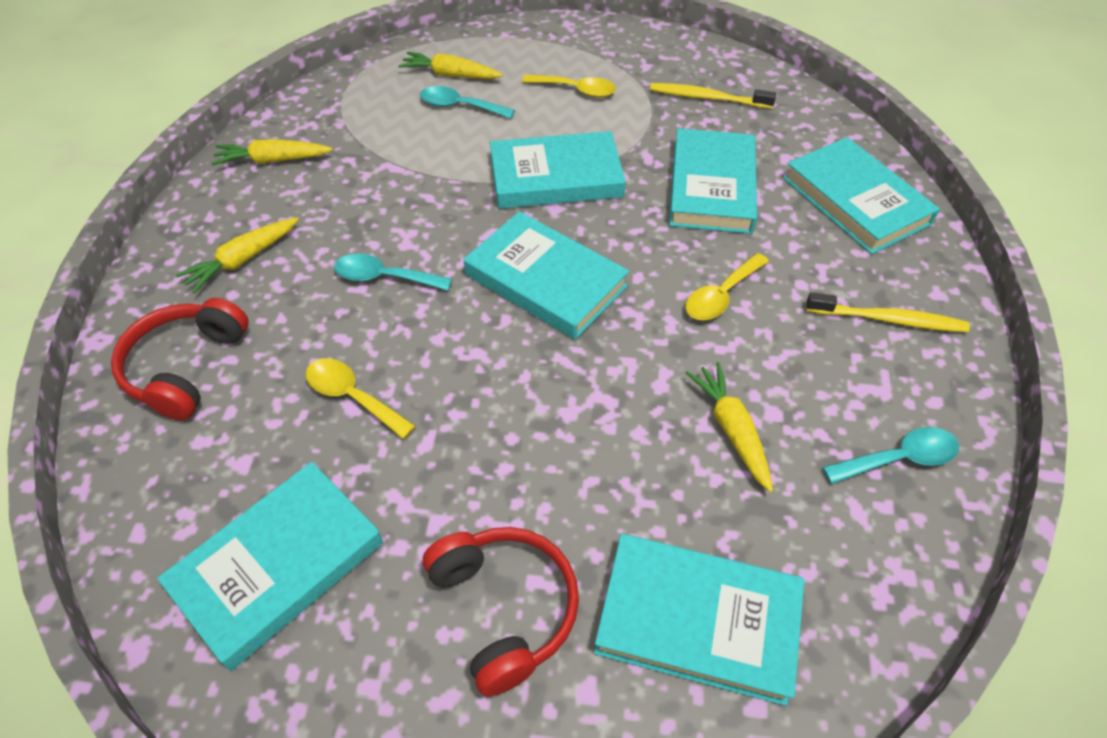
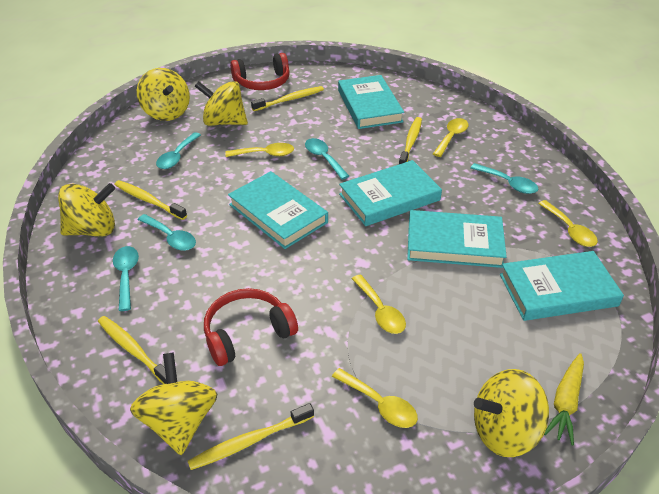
turquoise book: 6 -> 5
turquoise spoon: 3 -> 5
yellow carrot: 4 -> 1
yellow spinning top: 0 -> 5
yellow spoon: 3 -> 5
yellow toothbrush: 2 -> 5

